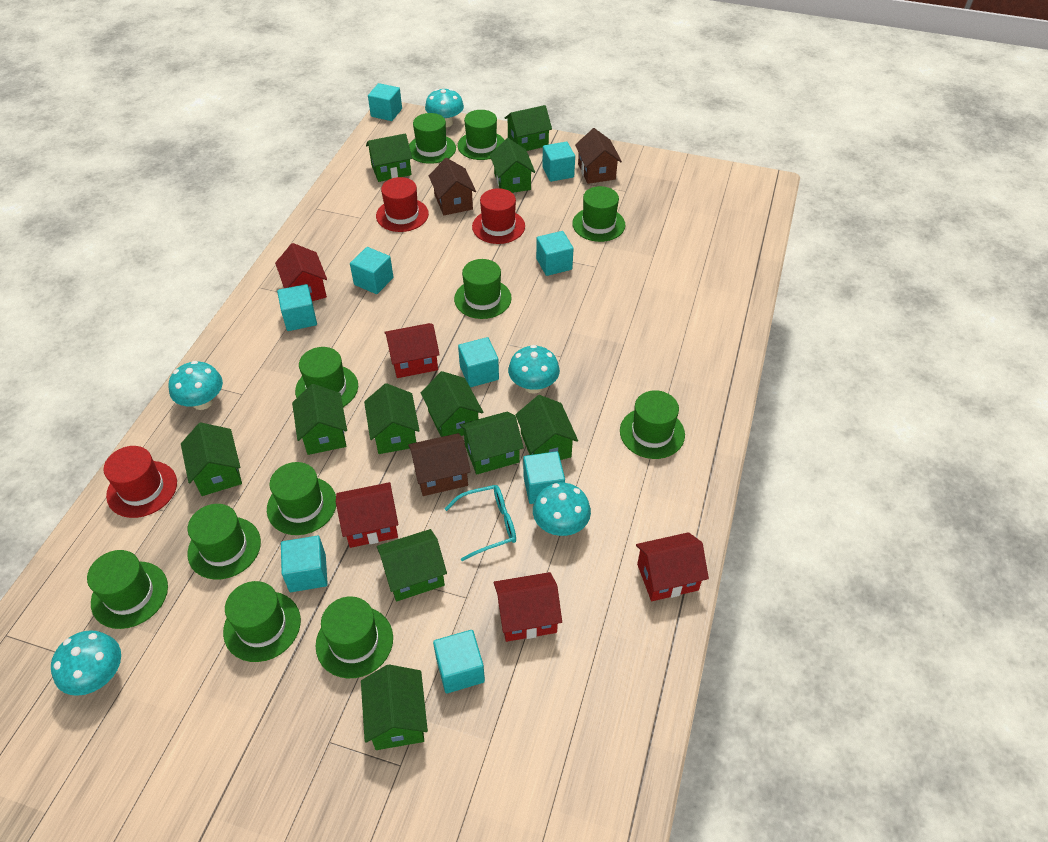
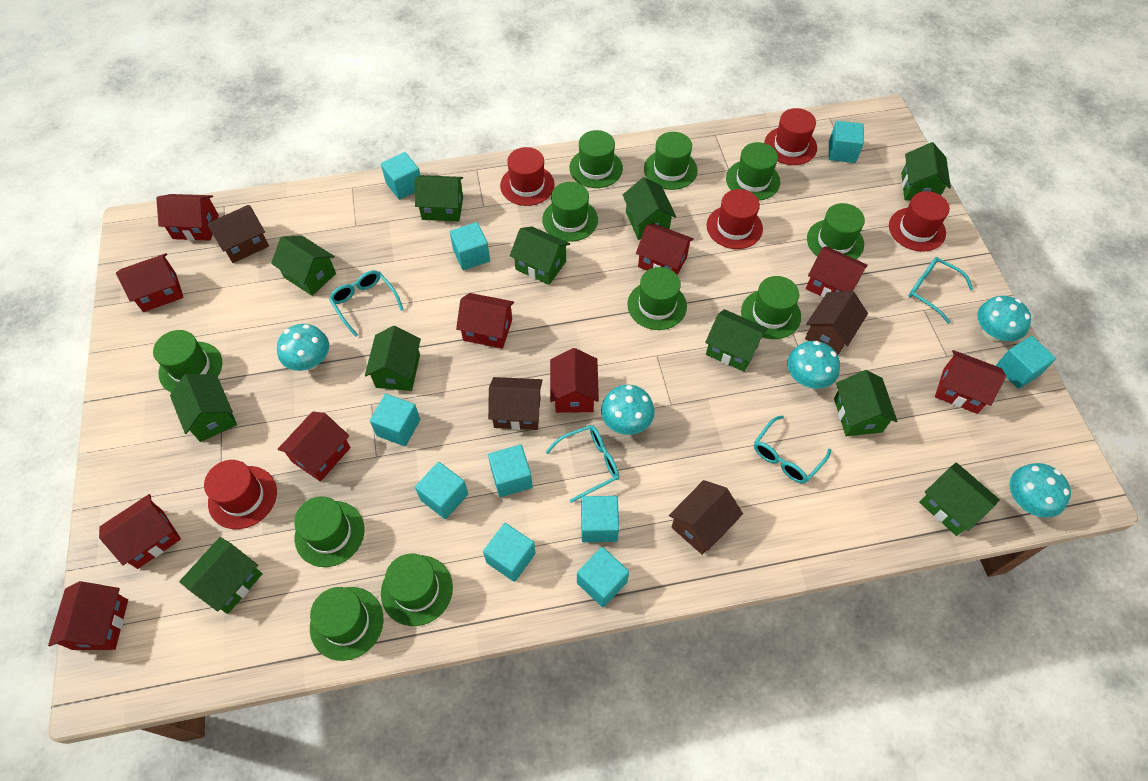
brown house: 3 -> 4
red hat: 3 -> 5
red house: 5 -> 10
turquoise cube: 9 -> 10
turquoise glasses: 1 -> 4

